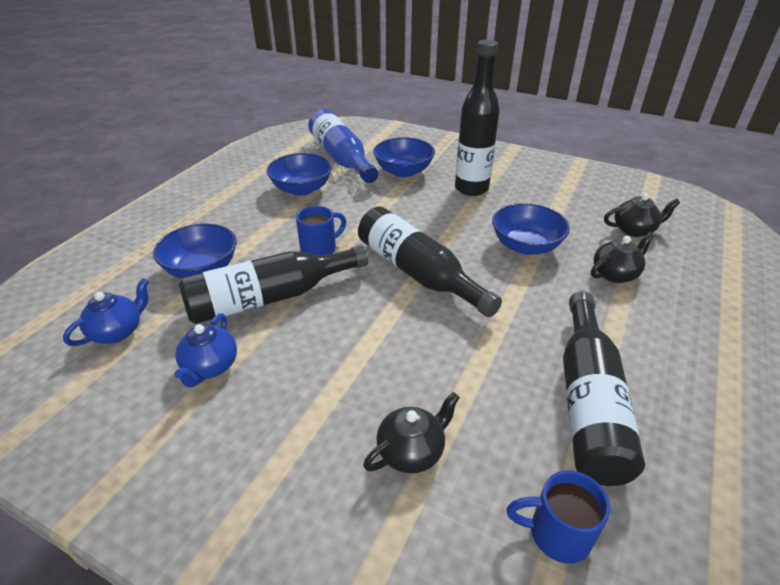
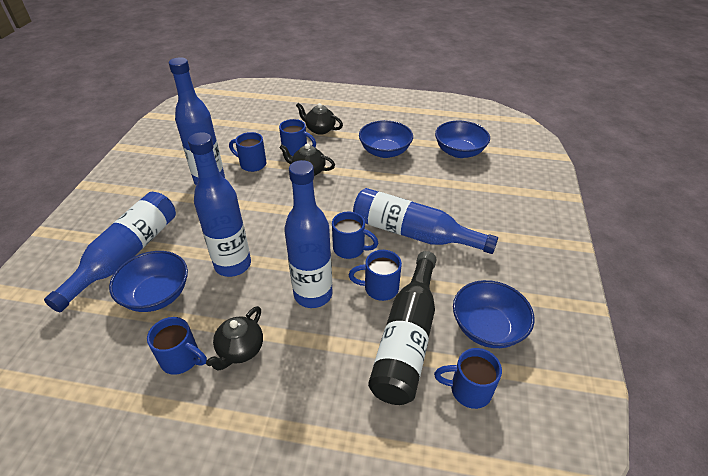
black bottle: 4 -> 1
blue bottle: 1 -> 5
blue mug: 2 -> 6
blue teapot: 2 -> 0

